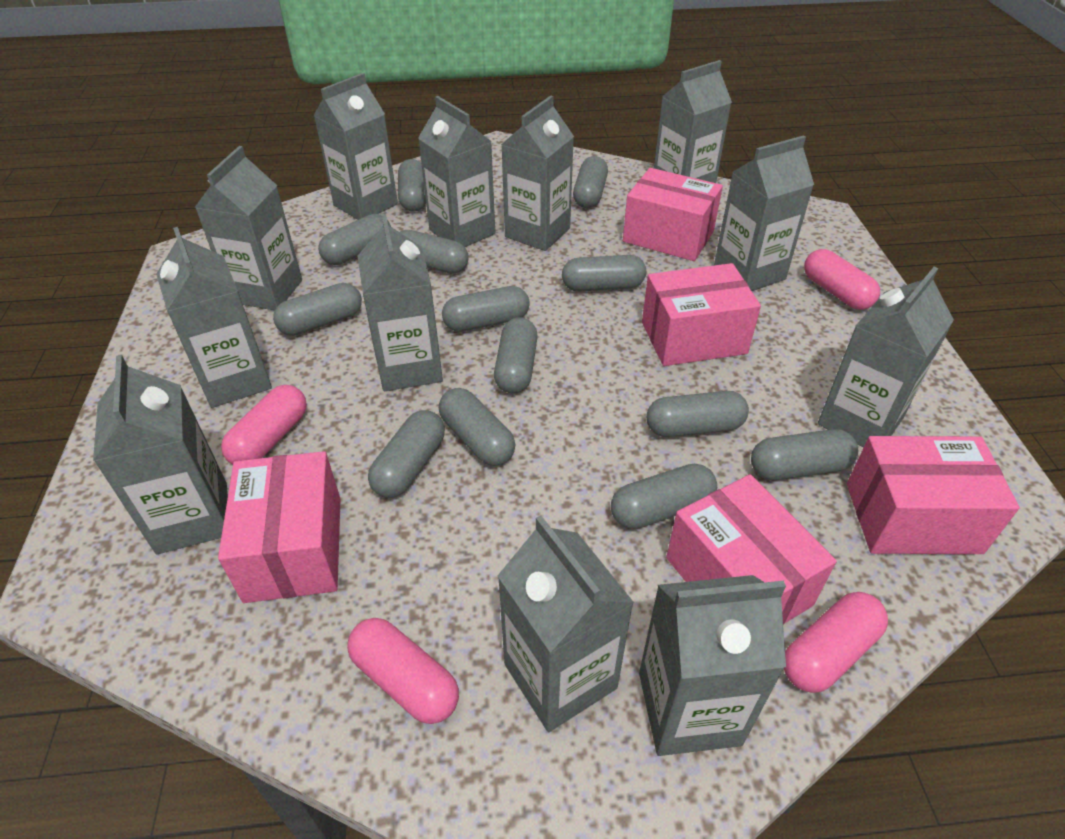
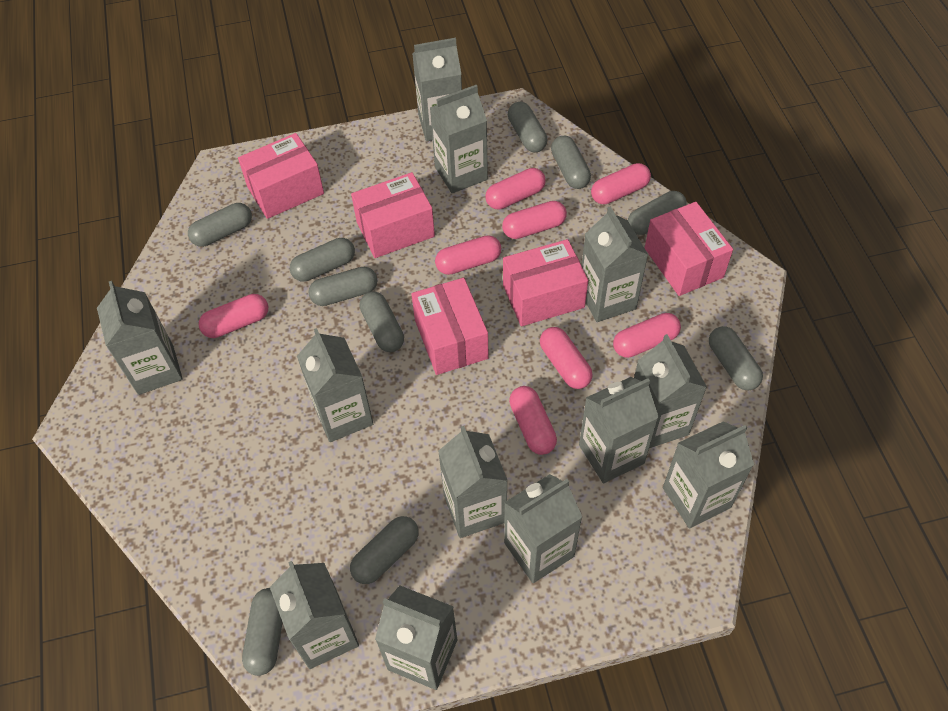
grey capsule: 13 -> 10
pink capsule: 4 -> 8

